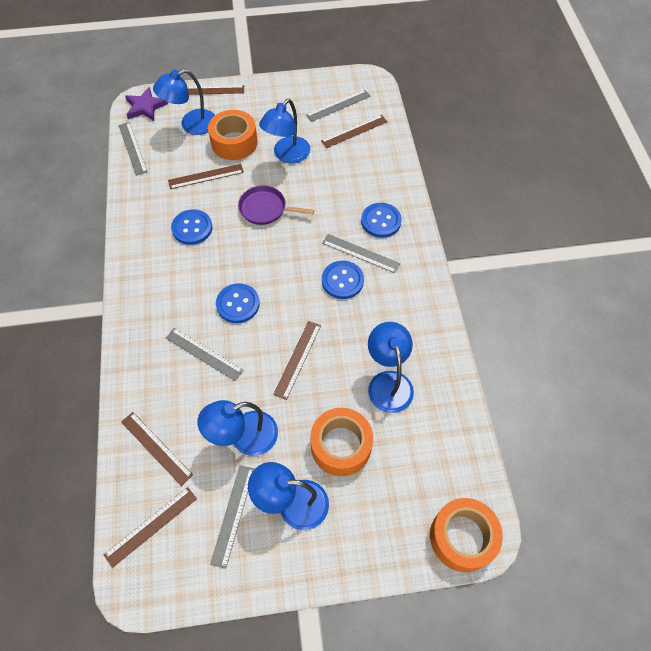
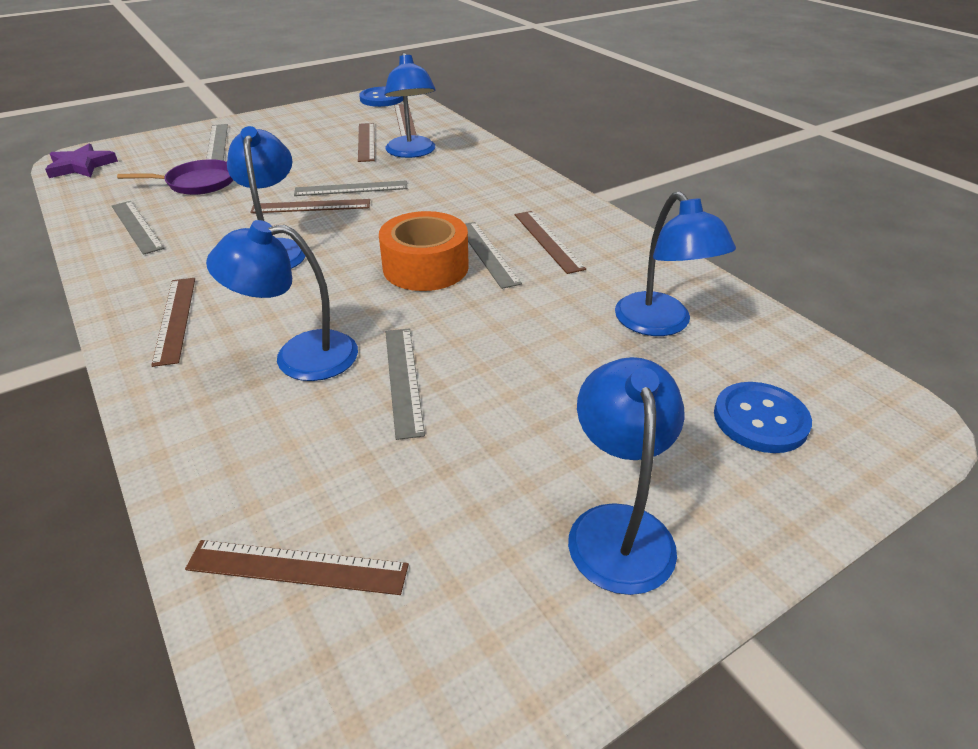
blue button: 4 -> 2
orange tape: 3 -> 1

